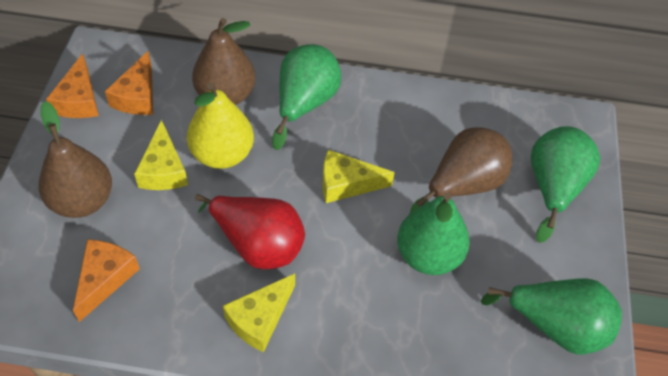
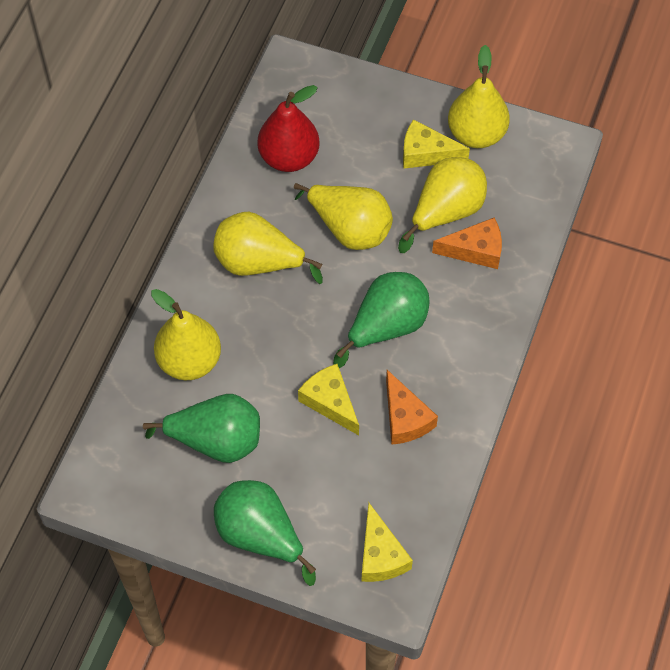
brown pear: 3 -> 0
green pear: 4 -> 3
orange cheese: 3 -> 2
yellow pear: 1 -> 5

